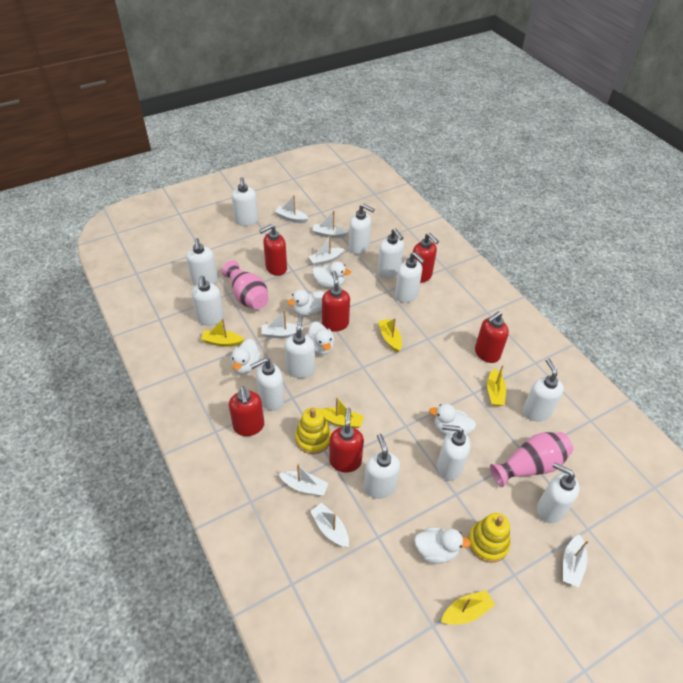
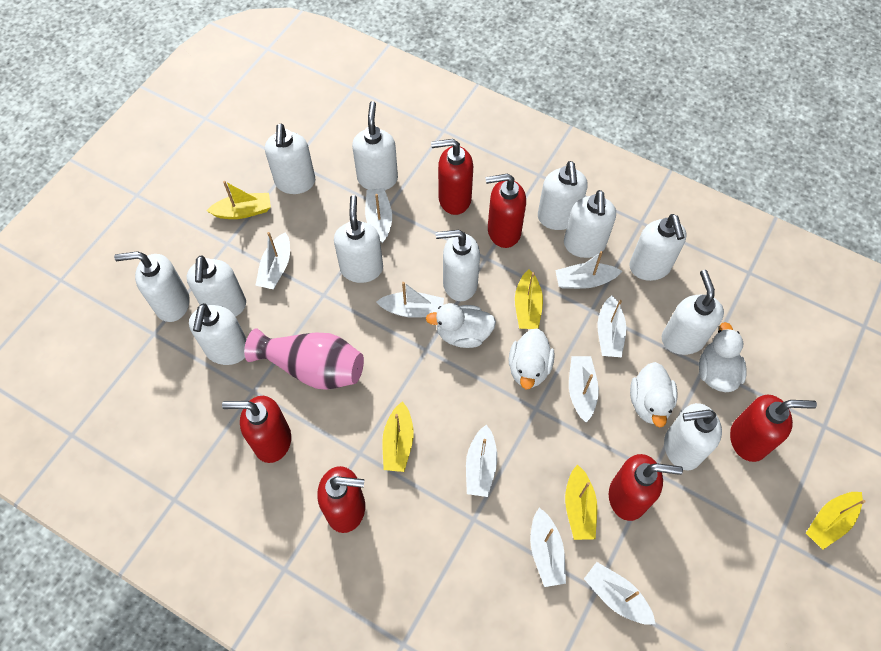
pink vase: 2 -> 1
white boat: 7 -> 9
white duck: 6 -> 4
yellow stacking toy: 2 -> 0

